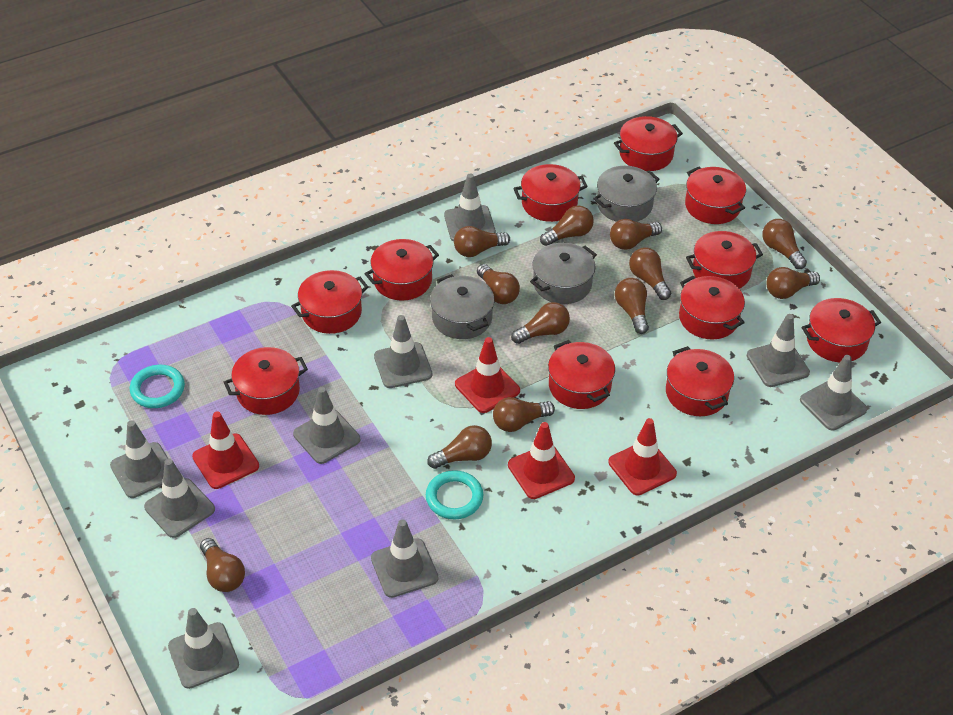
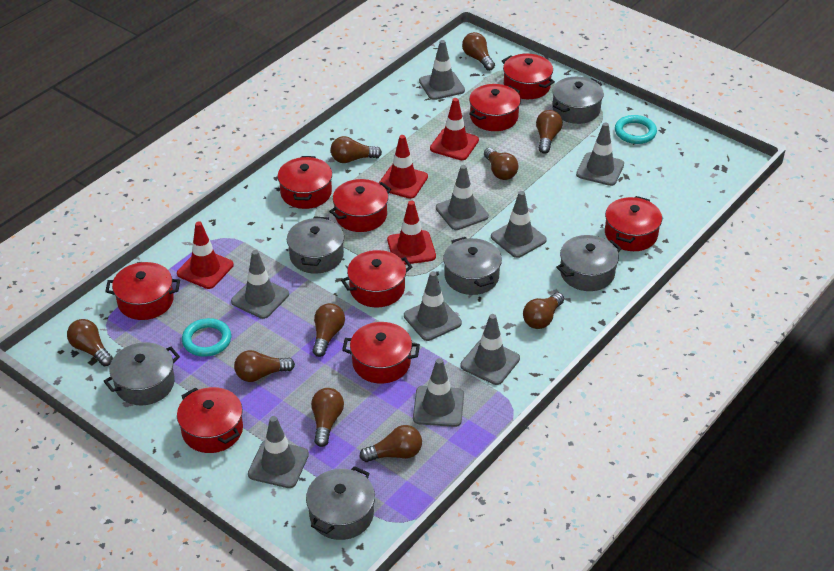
brown light bulb: 12 -> 10
grey pot: 3 -> 6
red pot: 11 -> 9

